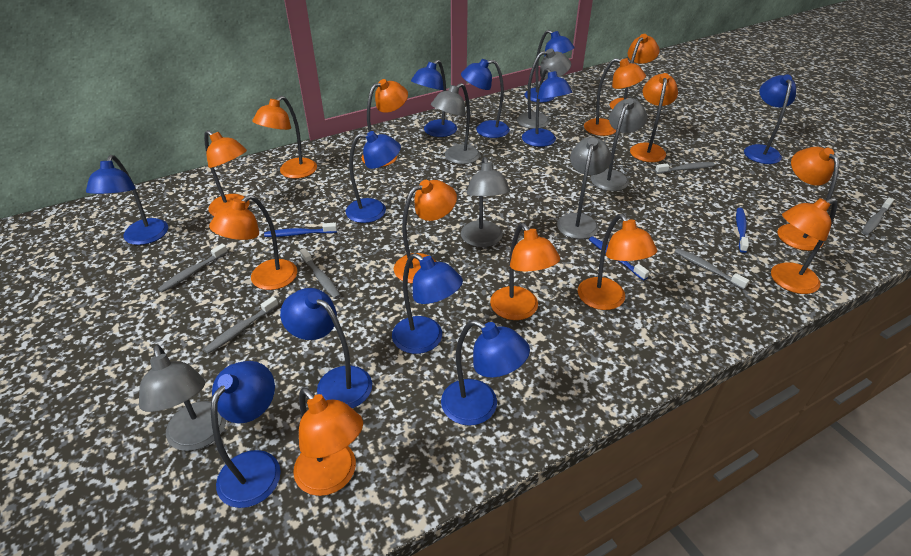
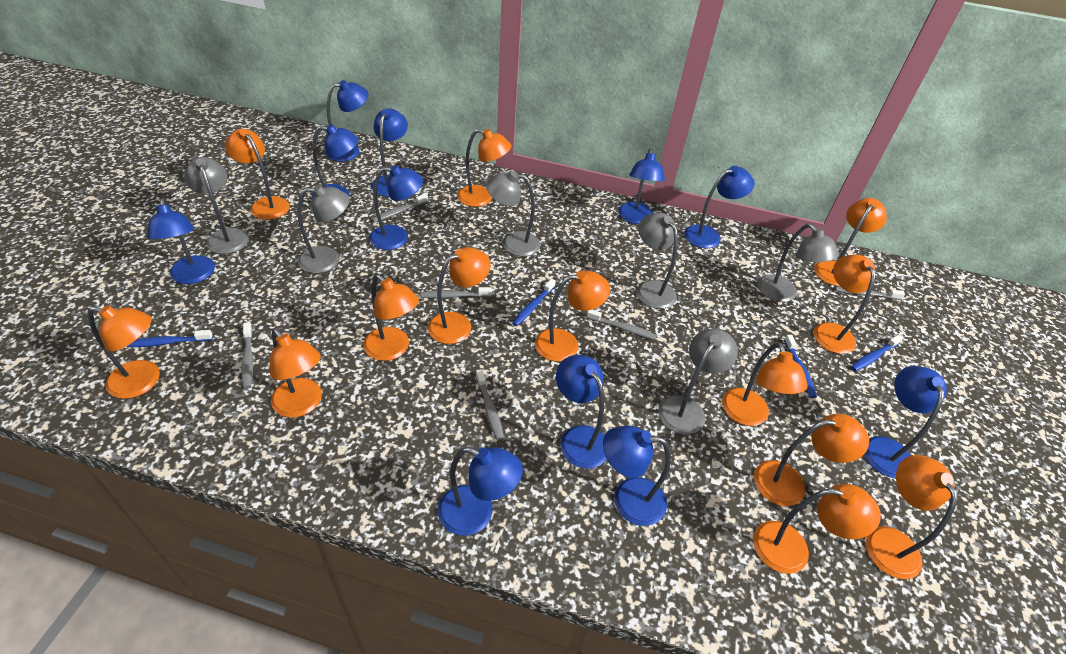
blue toothbrush: 3 -> 4

